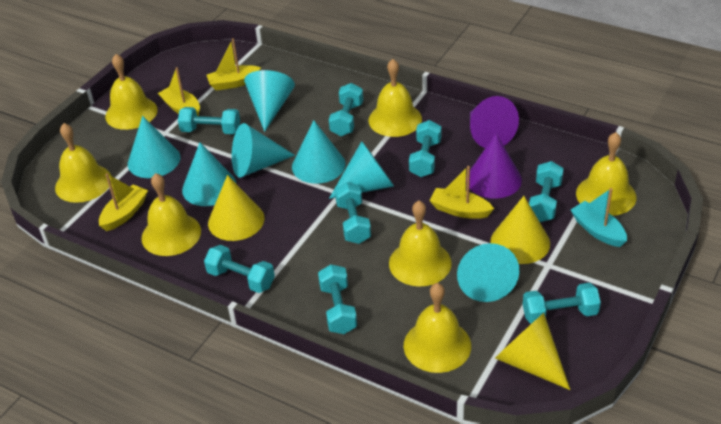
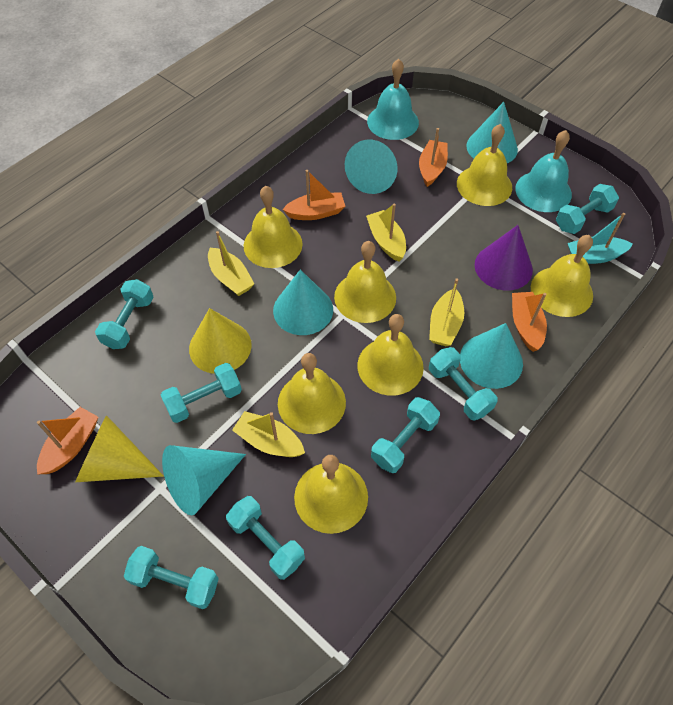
orange boat: 0 -> 4
purple cone: 2 -> 1
turquoise bell: 0 -> 2
turquoise cone: 7 -> 5
turquoise dumbbell: 8 -> 7
yellow cone: 3 -> 2

